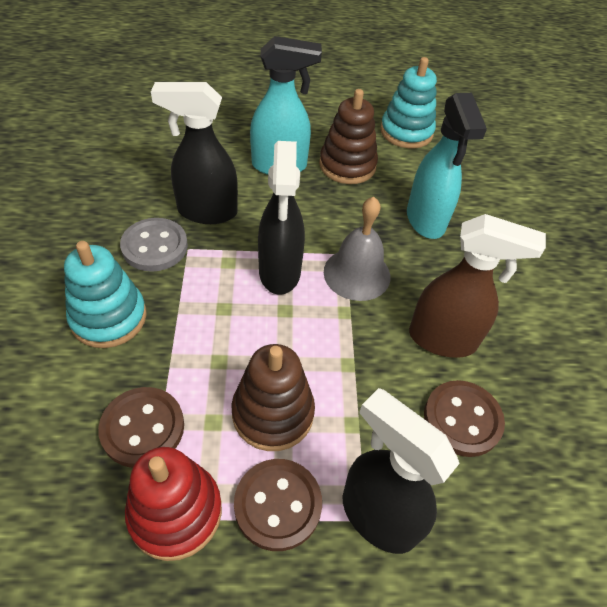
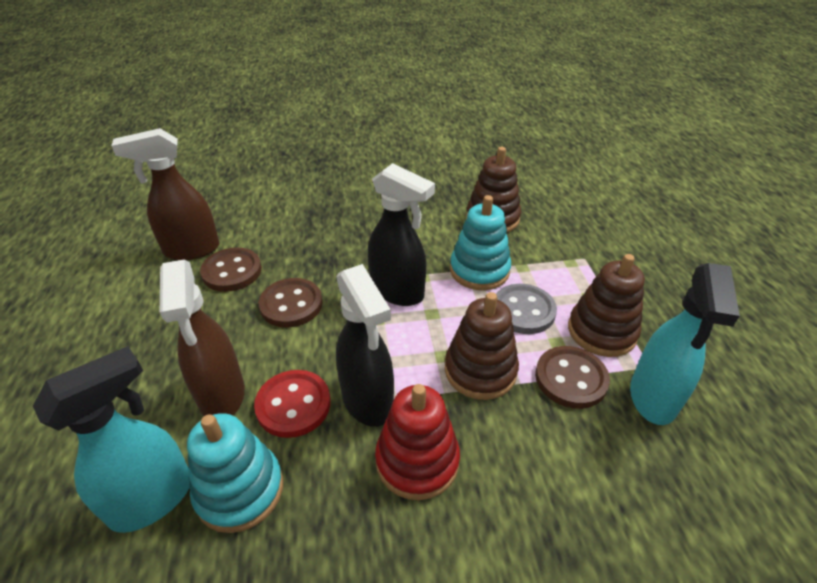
black spray bottle: 3 -> 2
brown spray bottle: 1 -> 2
brown stacking toy: 2 -> 3
grey bell: 1 -> 0
red button: 0 -> 1

